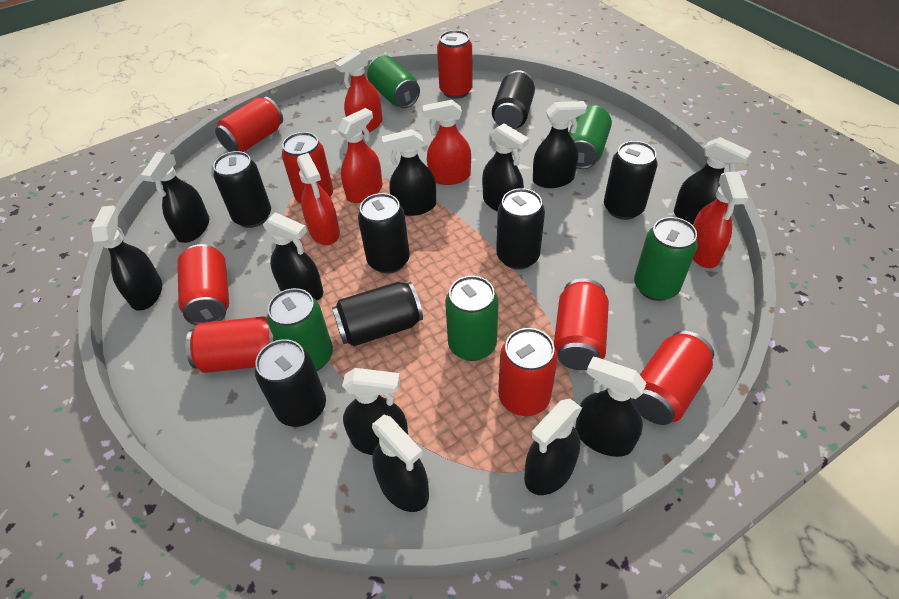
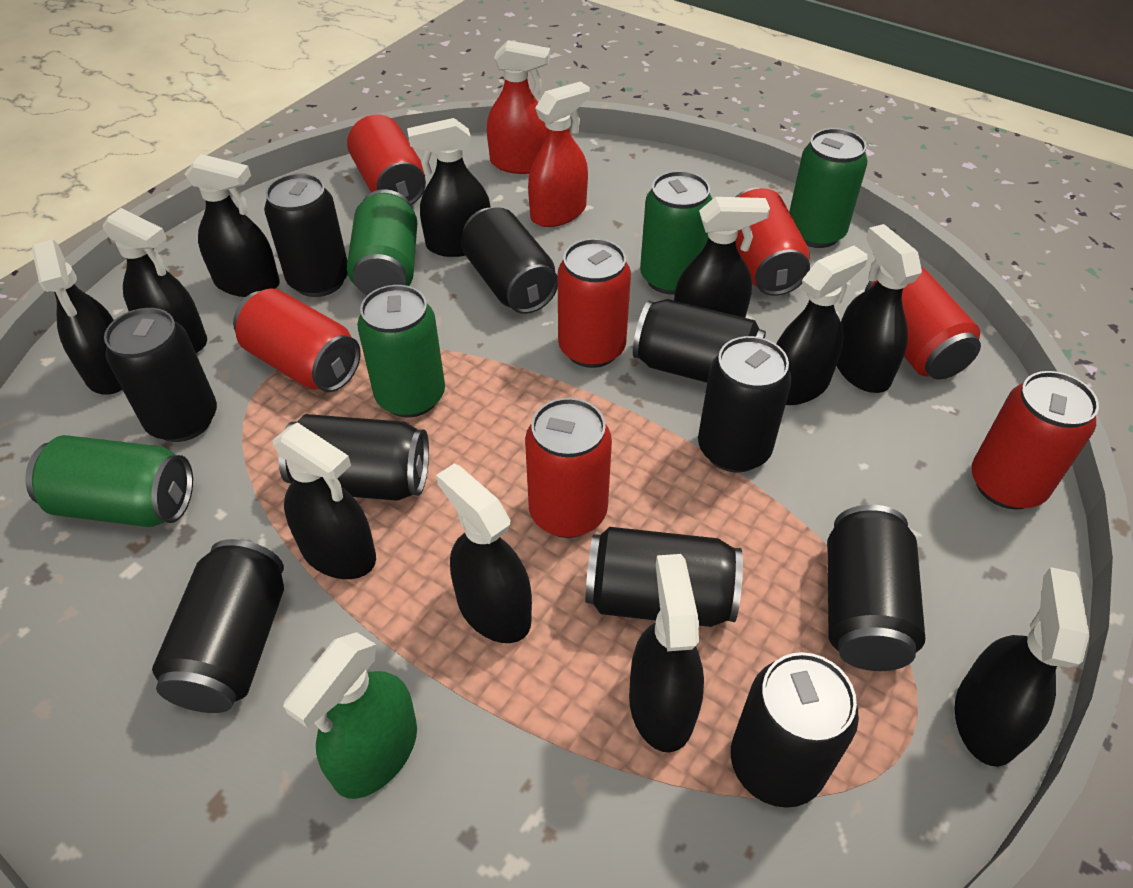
black can: 7 -> 10
green spray bottle: 0 -> 1
red can: 8 -> 7
red spray bottle: 5 -> 2

